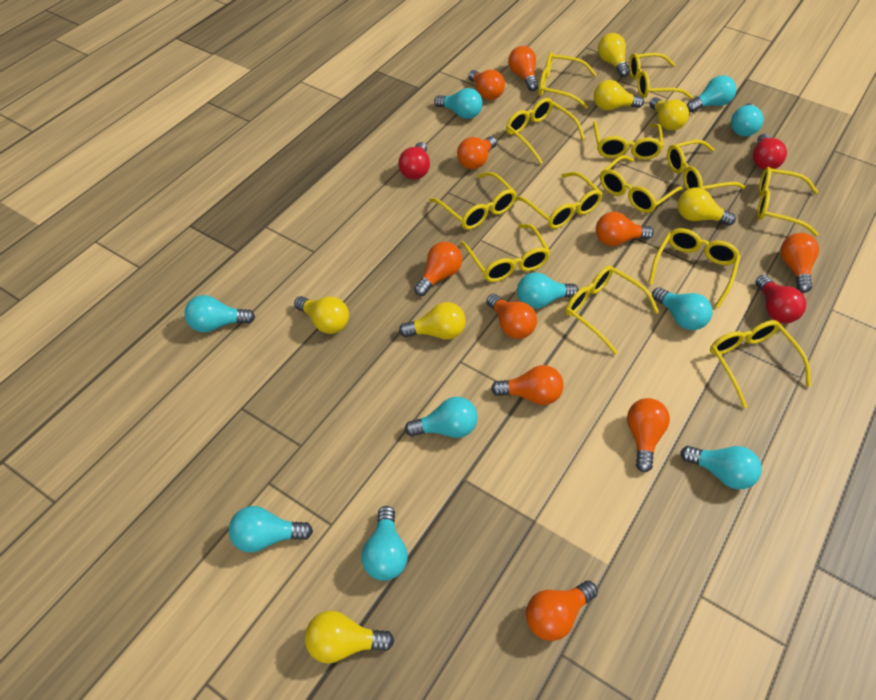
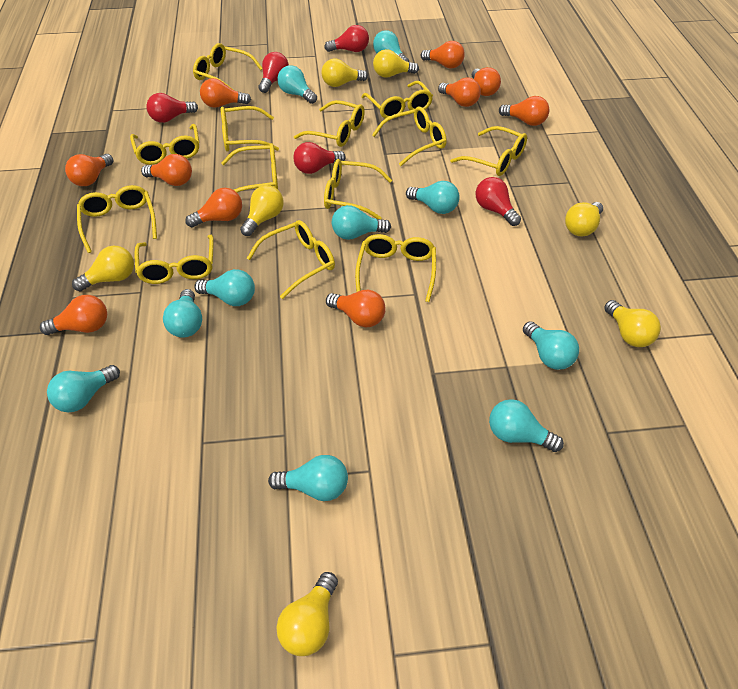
red light bulb: 3 -> 5

